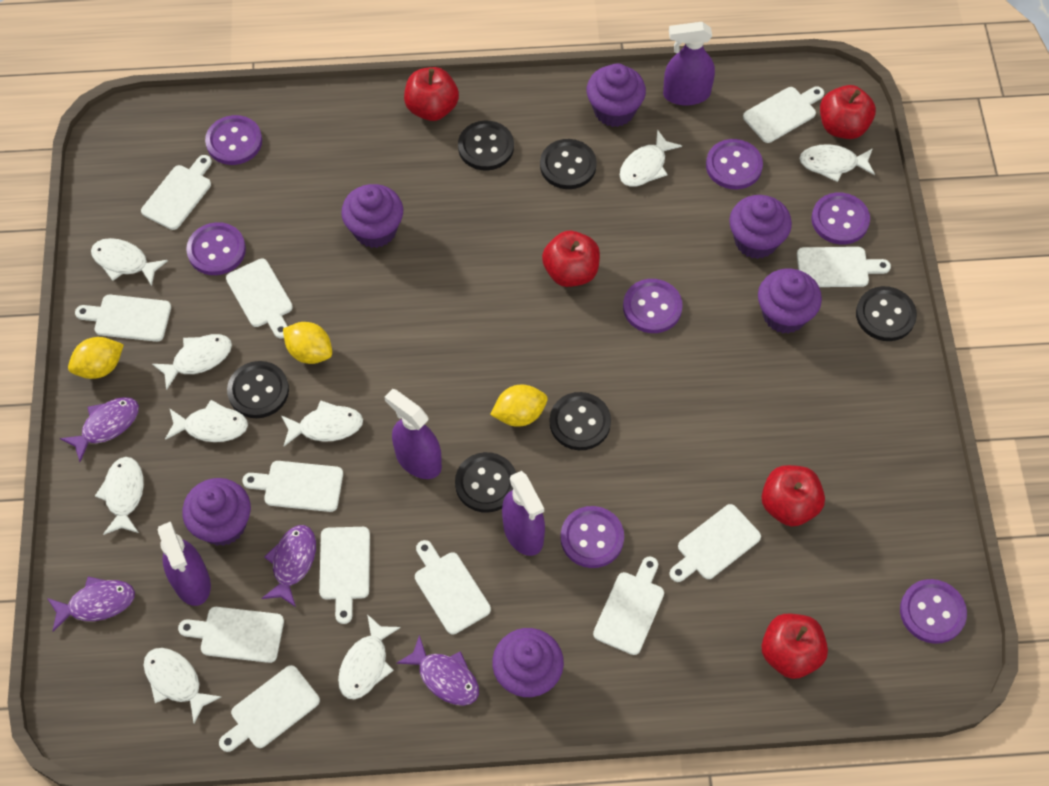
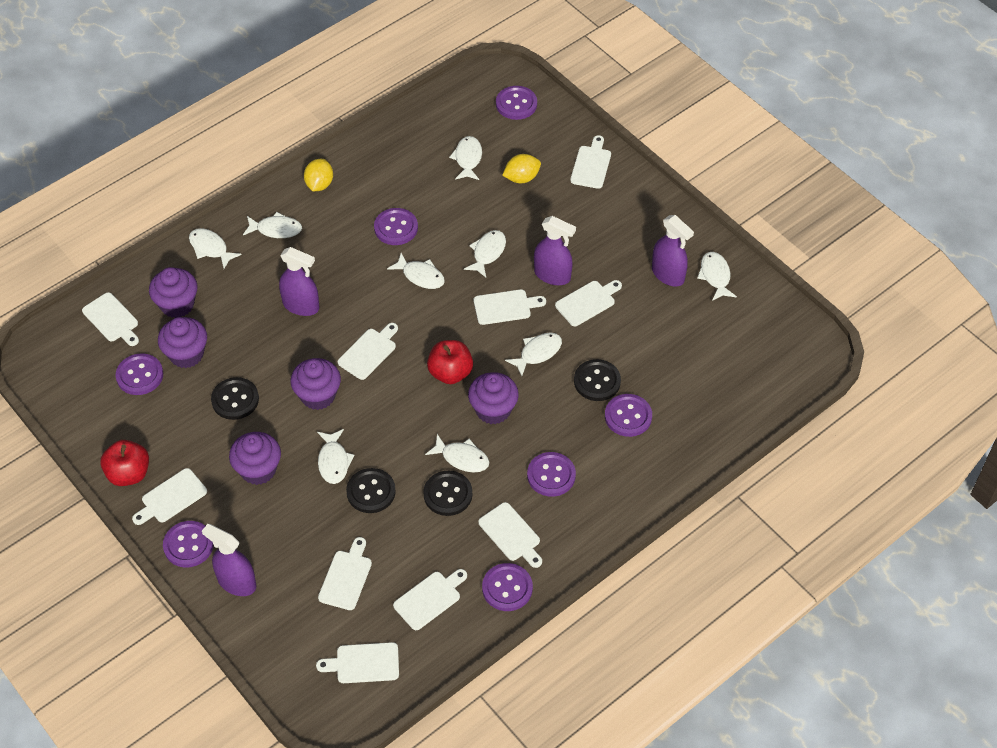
black button: 6 -> 4
purple cupcake: 6 -> 5
purple fish: 4 -> 0
red apple: 5 -> 2
white cutting board: 12 -> 10
yellow lemon: 3 -> 2

